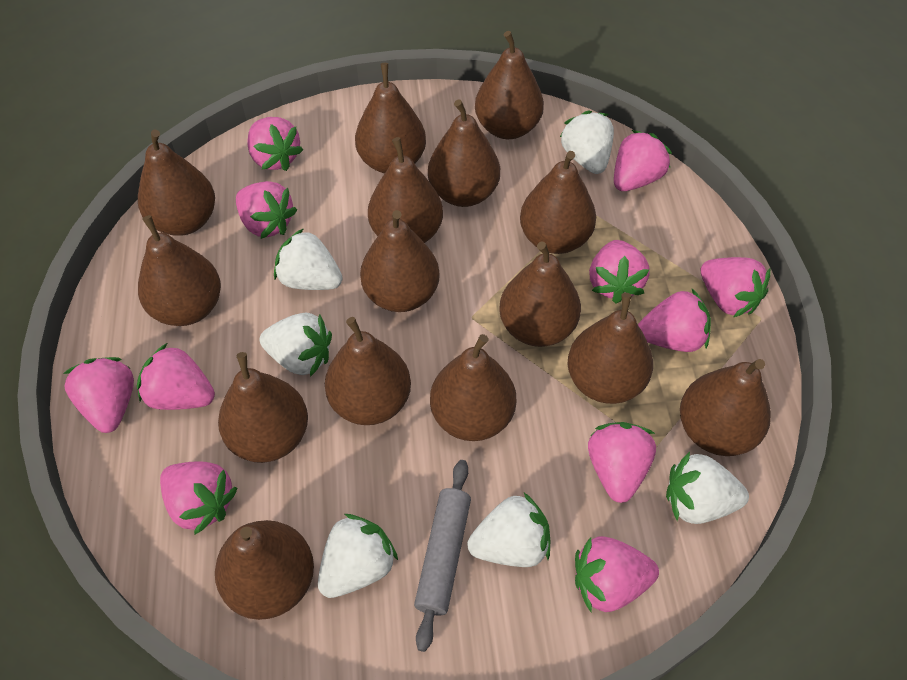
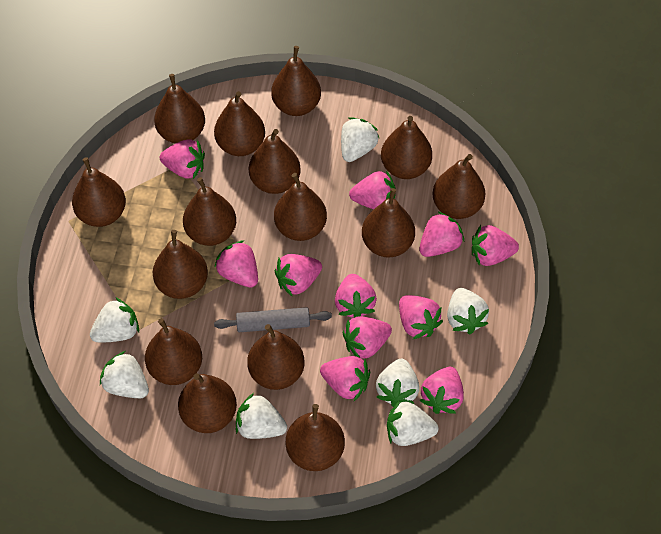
white strawberry: 6 -> 7

